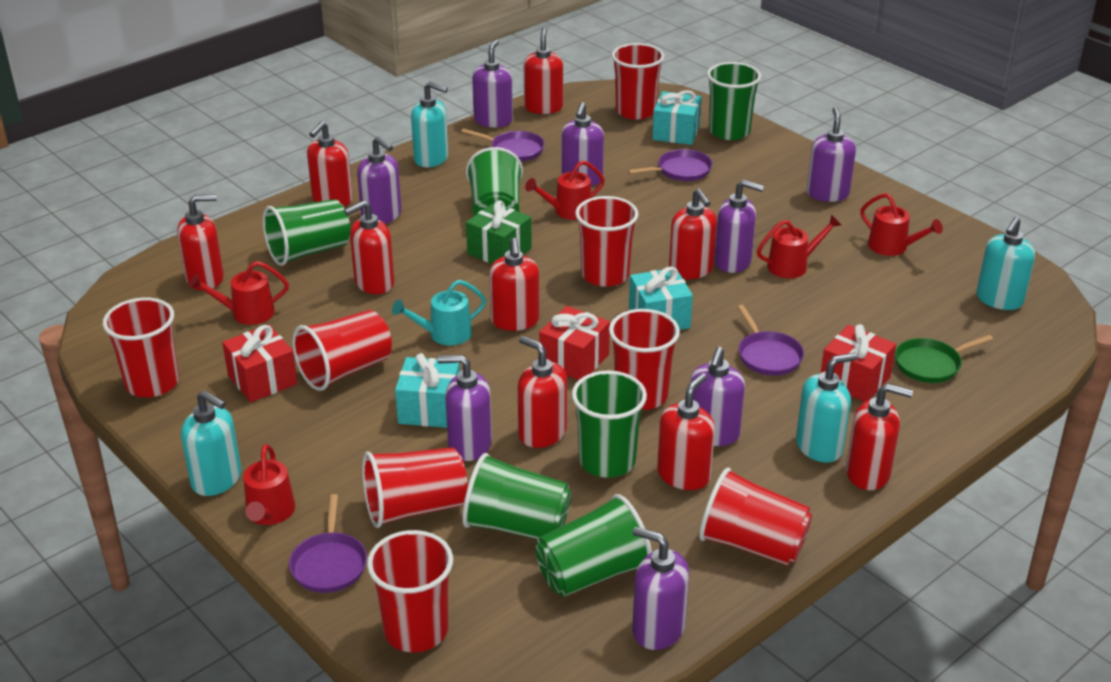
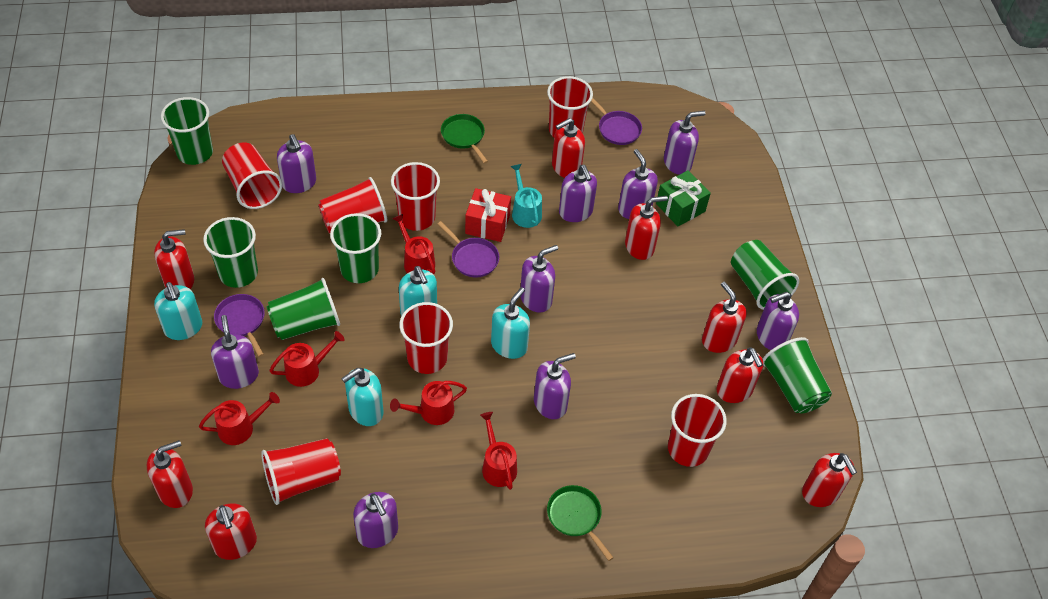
green pan: 1 -> 2
purple pan: 4 -> 3
purple soap dispenser: 8 -> 9
red cup: 8 -> 7
red gift: 3 -> 1
red soap dispenser: 9 -> 8
turquoise gift: 3 -> 0

